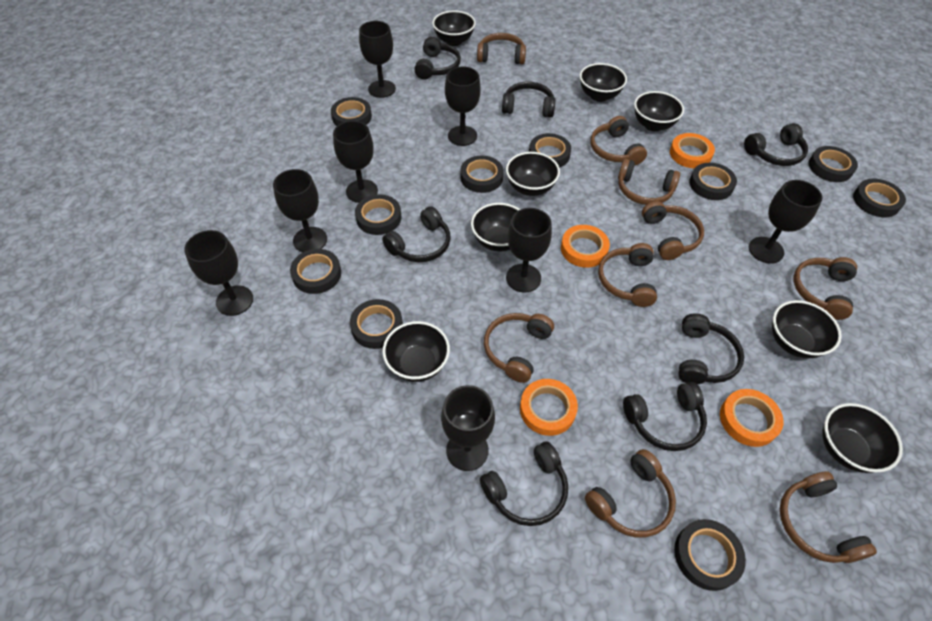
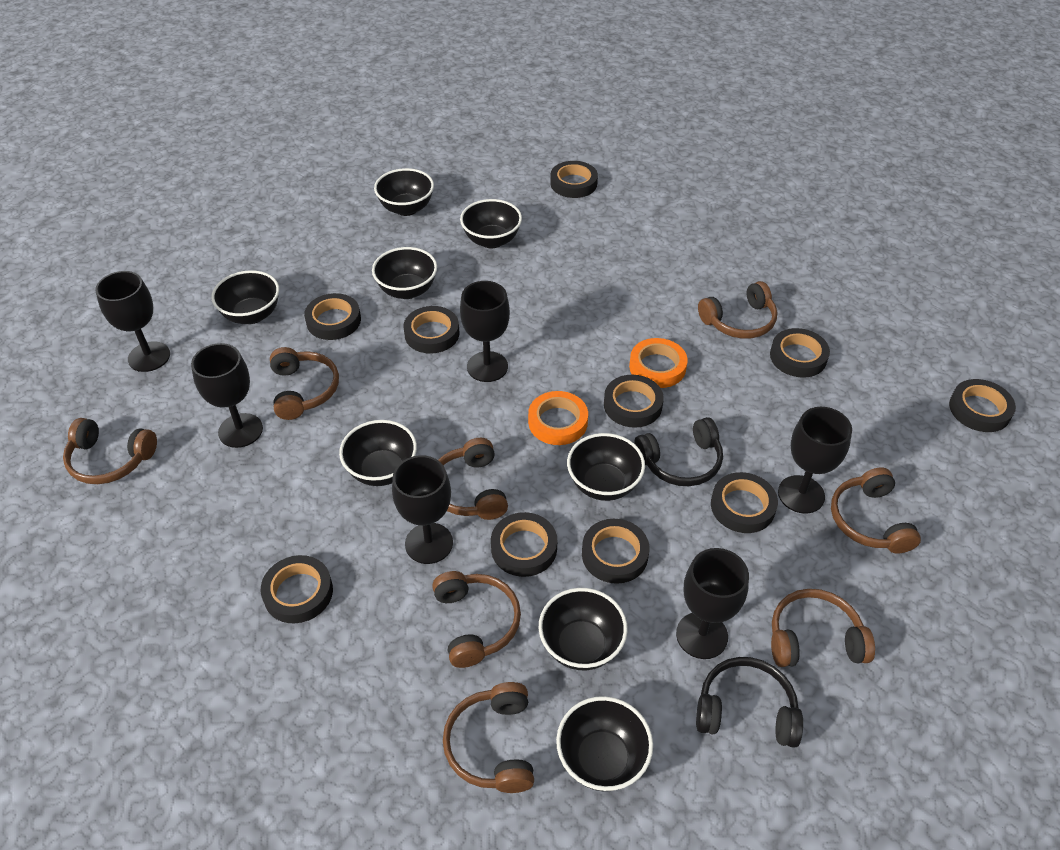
black goblet: 8 -> 6
black headphones: 7 -> 2
brown headphones: 9 -> 8
orange tape: 4 -> 2

